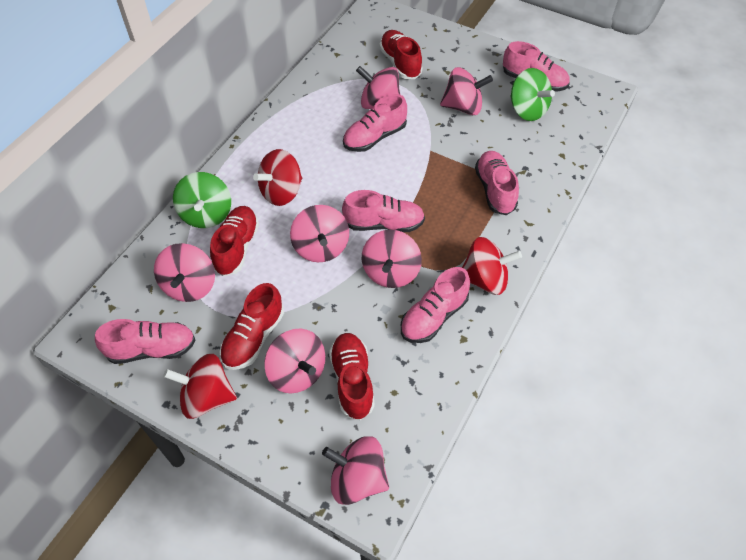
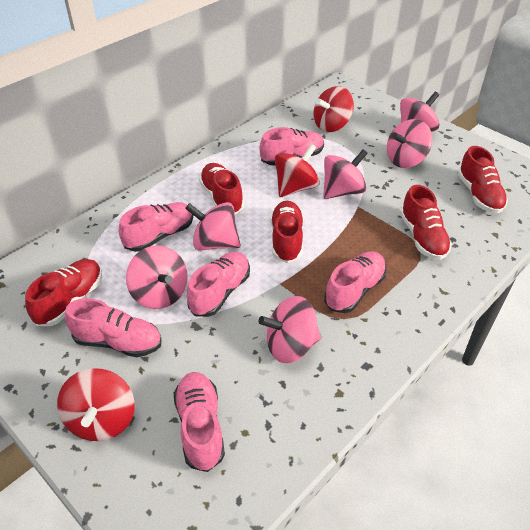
green spinning top: 2 -> 0
pink spinning top: 7 -> 6
red shoe: 4 -> 5

